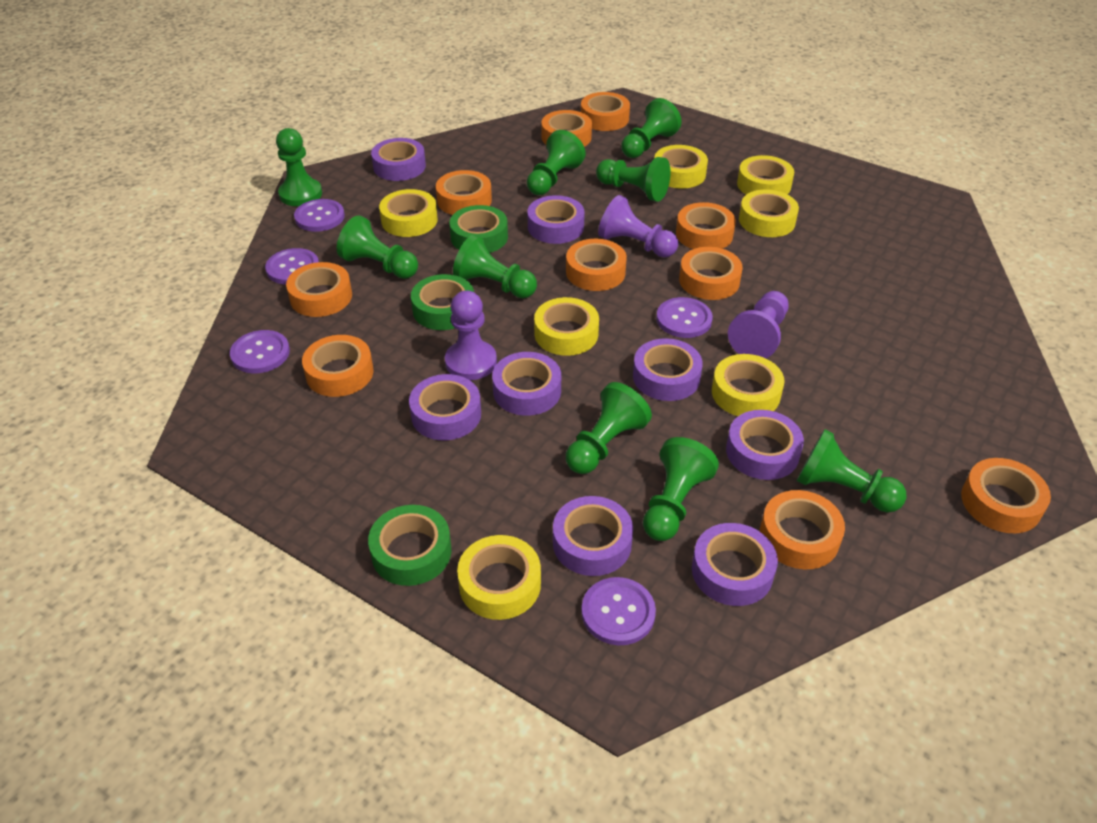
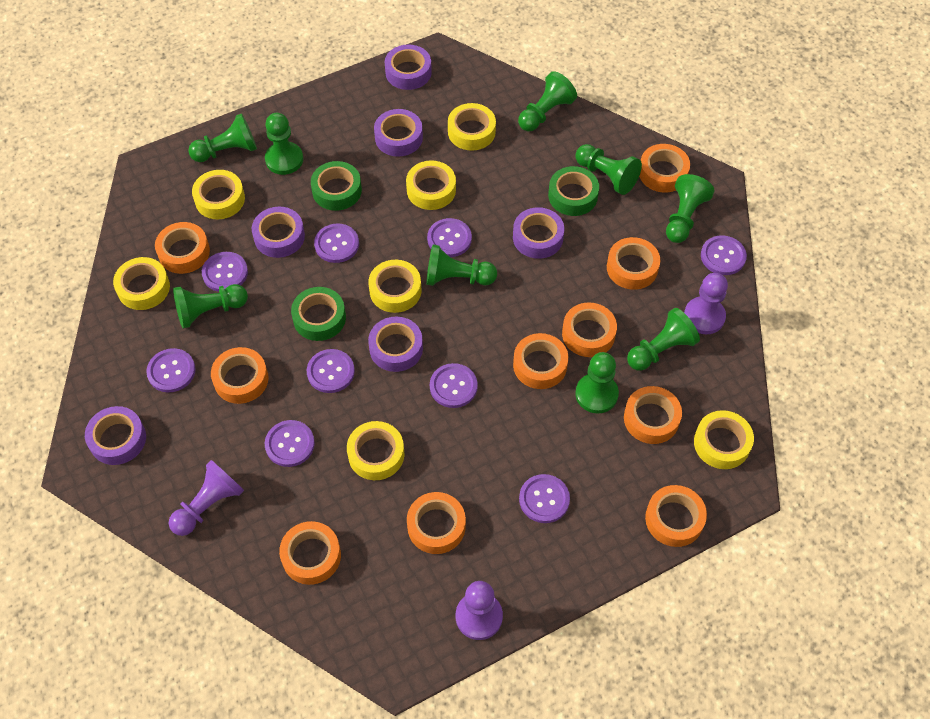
purple button: 5 -> 9
purple tape: 8 -> 6

